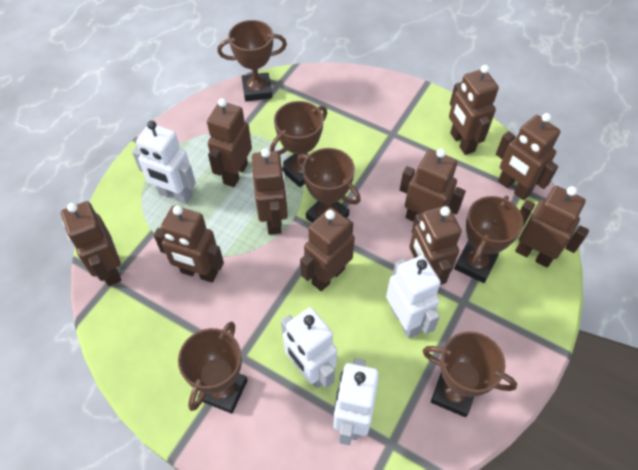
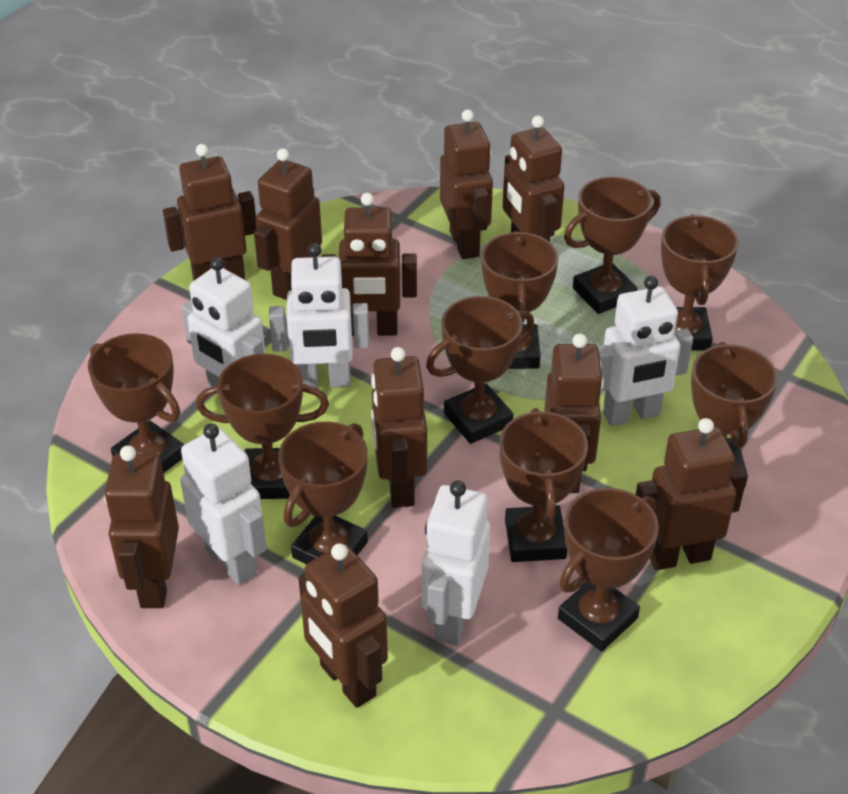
brown trophy: 6 -> 10
white robot: 4 -> 5

